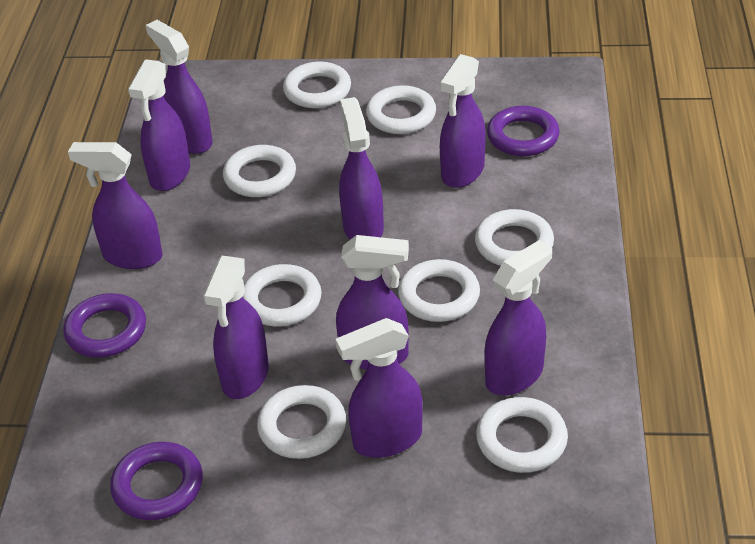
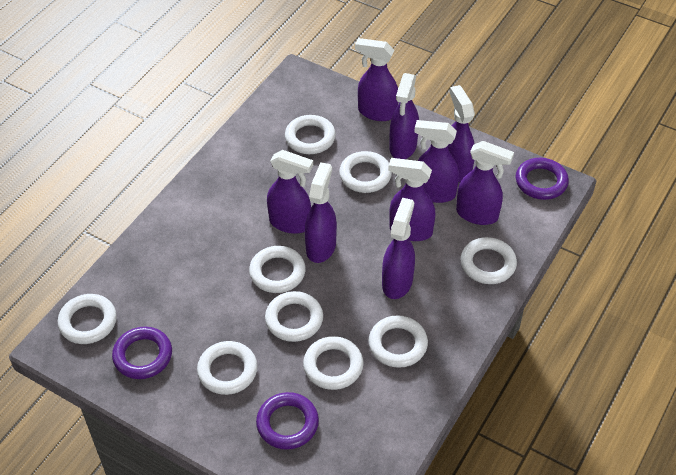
white ring: 8 -> 9

